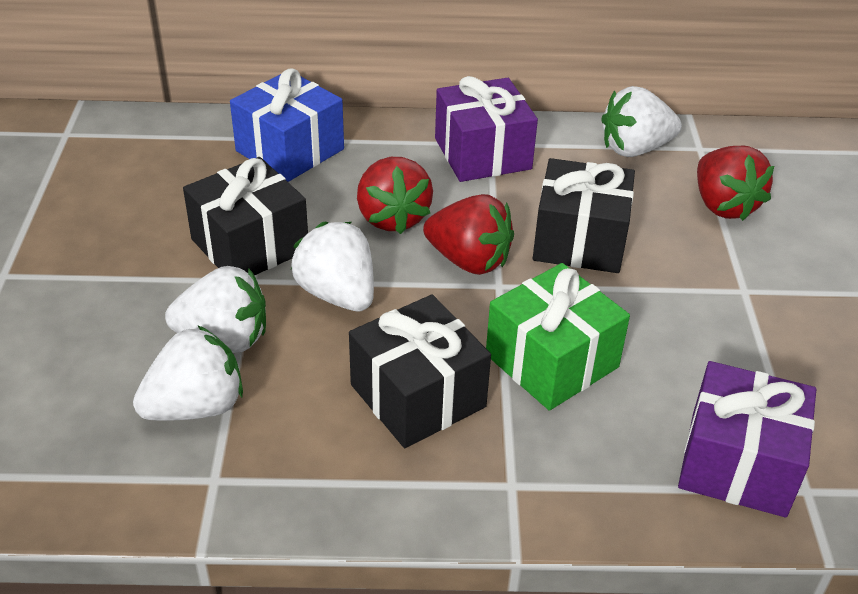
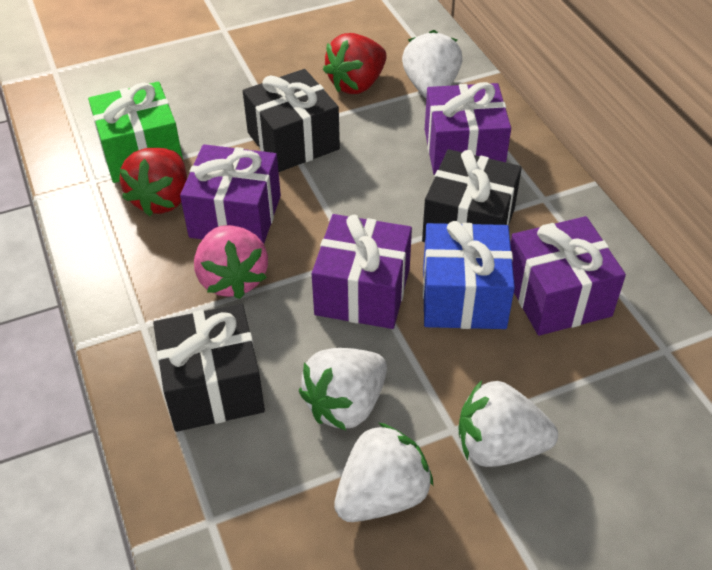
pink strawberry: 0 -> 1
purple gift: 2 -> 4
red strawberry: 3 -> 2

